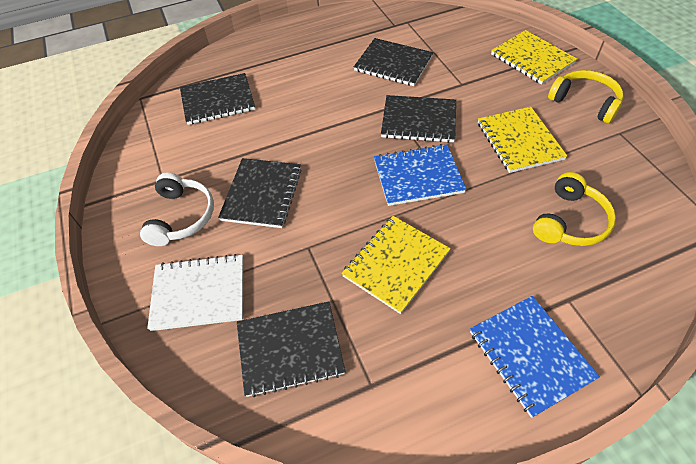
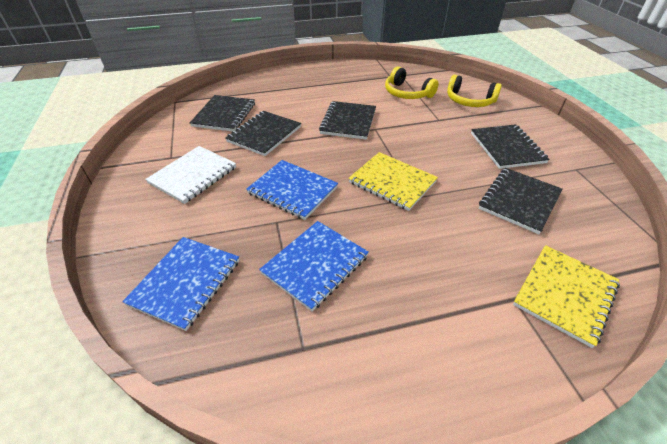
blue notebook: 2 -> 3
white headphones: 1 -> 0
yellow notebook: 3 -> 2

